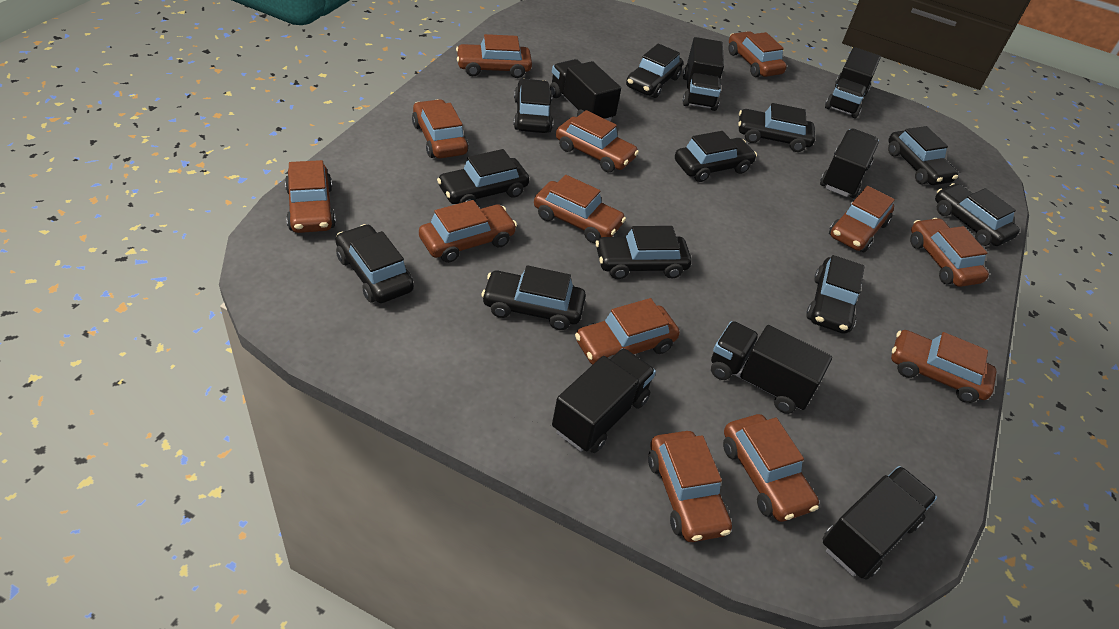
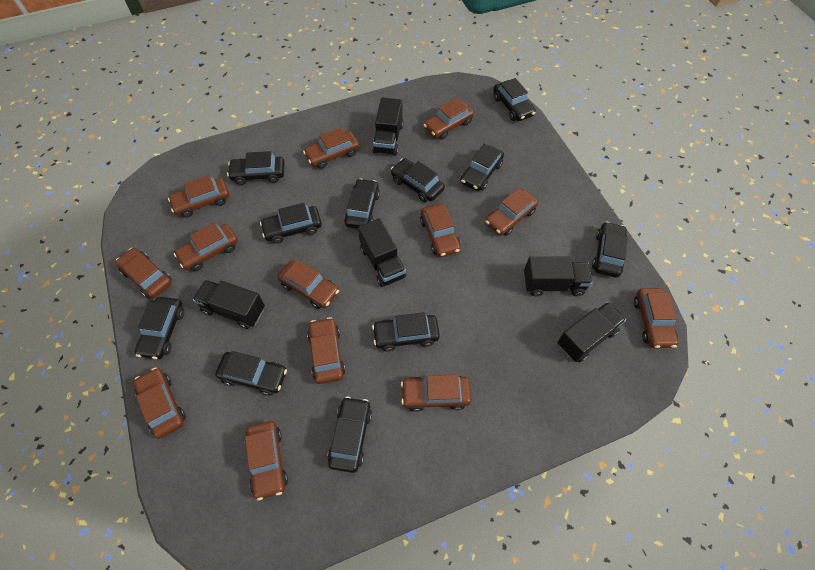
black truck: 7 -> 5

